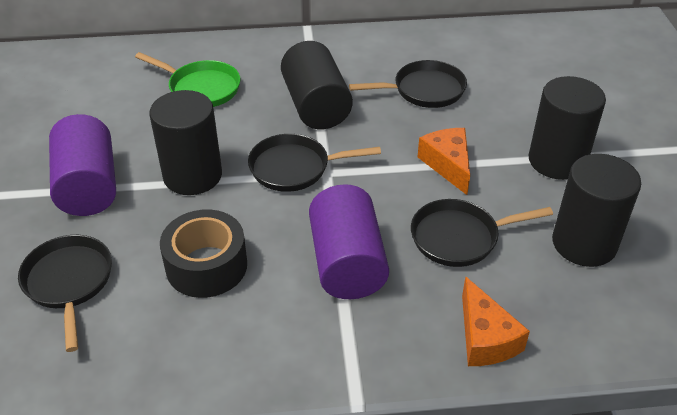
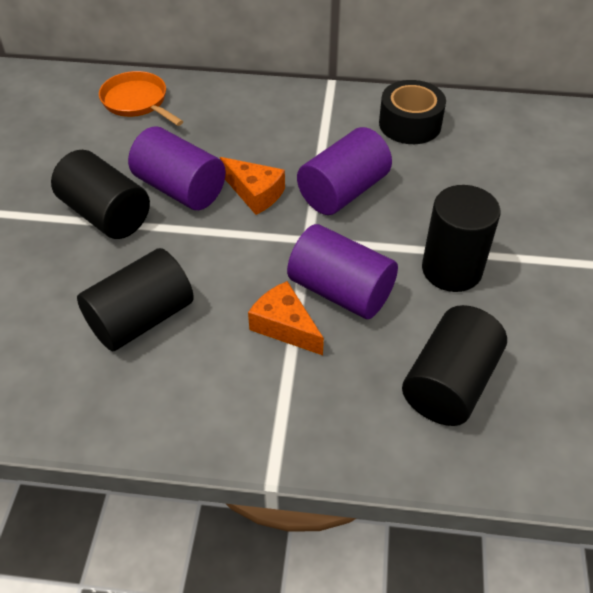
black pan: 4 -> 0
green pan: 1 -> 0
orange pan: 0 -> 1
purple cylinder: 2 -> 3

